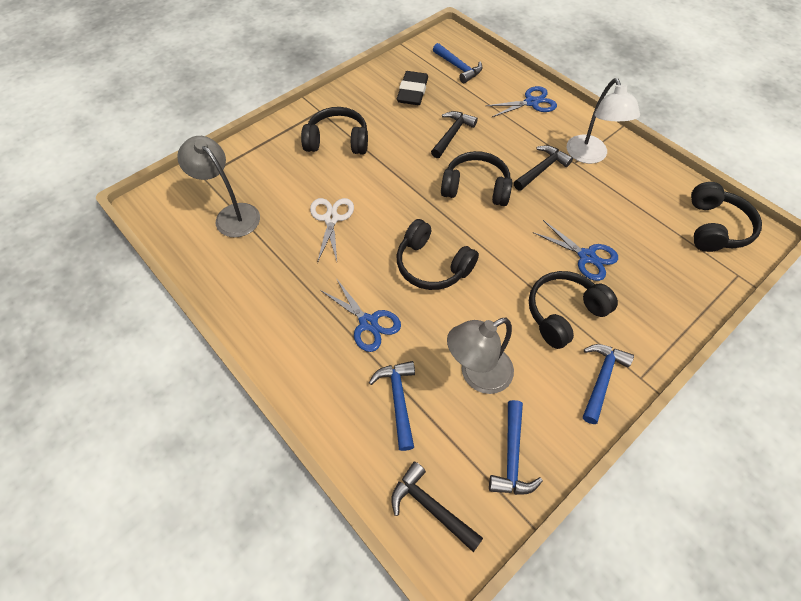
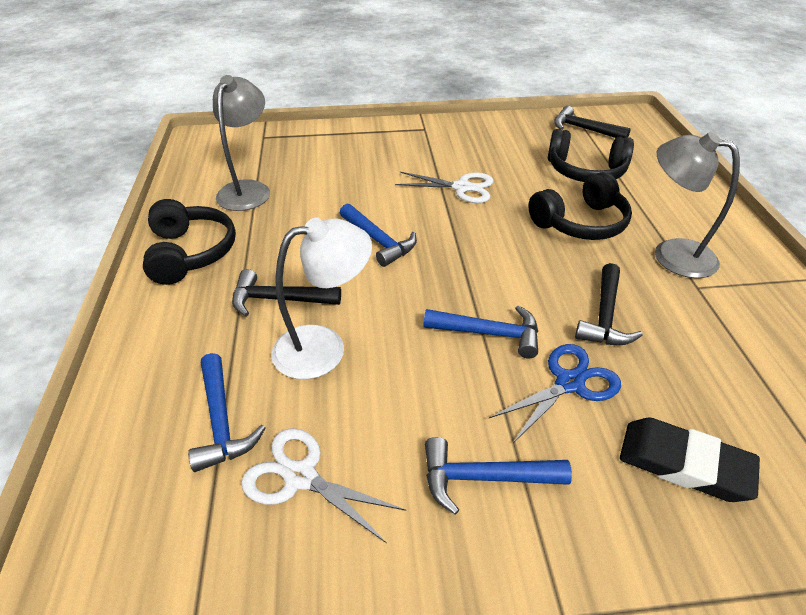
black headphones: 5 -> 3
blue scissors: 3 -> 1
white scissors: 1 -> 2

